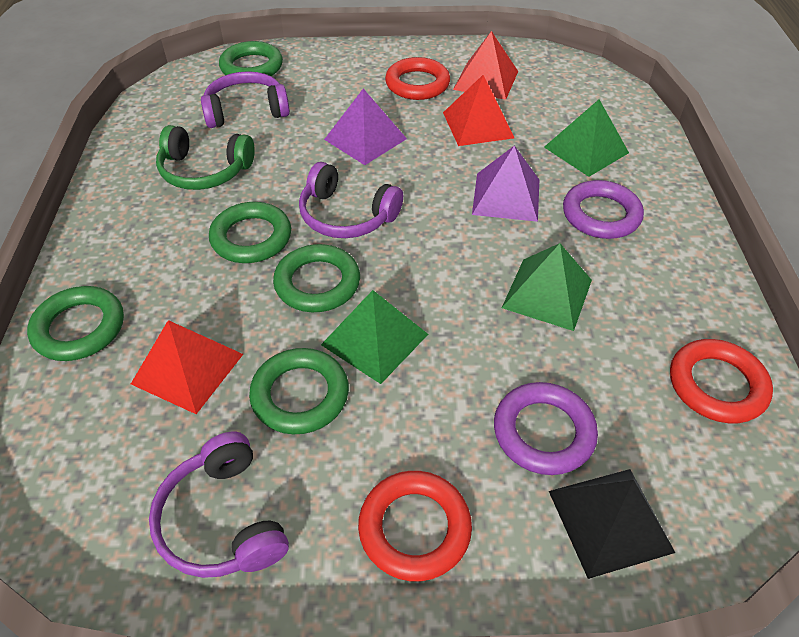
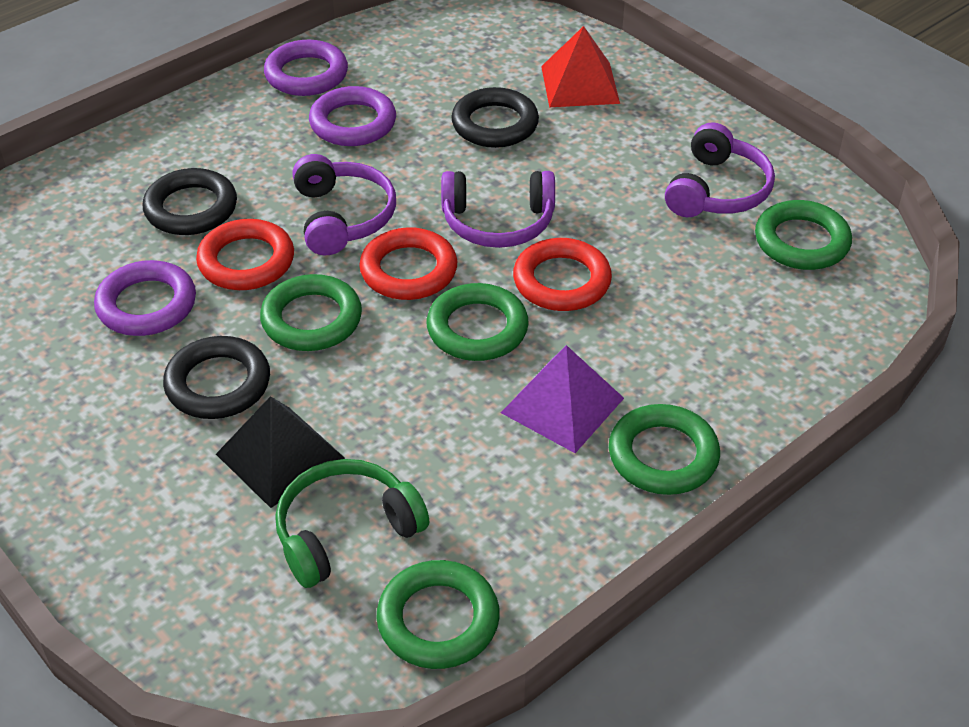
black ring: 0 -> 3
green pyramid: 3 -> 0
purple pyramid: 2 -> 1
purple ring: 2 -> 3
red pyramid: 3 -> 1

